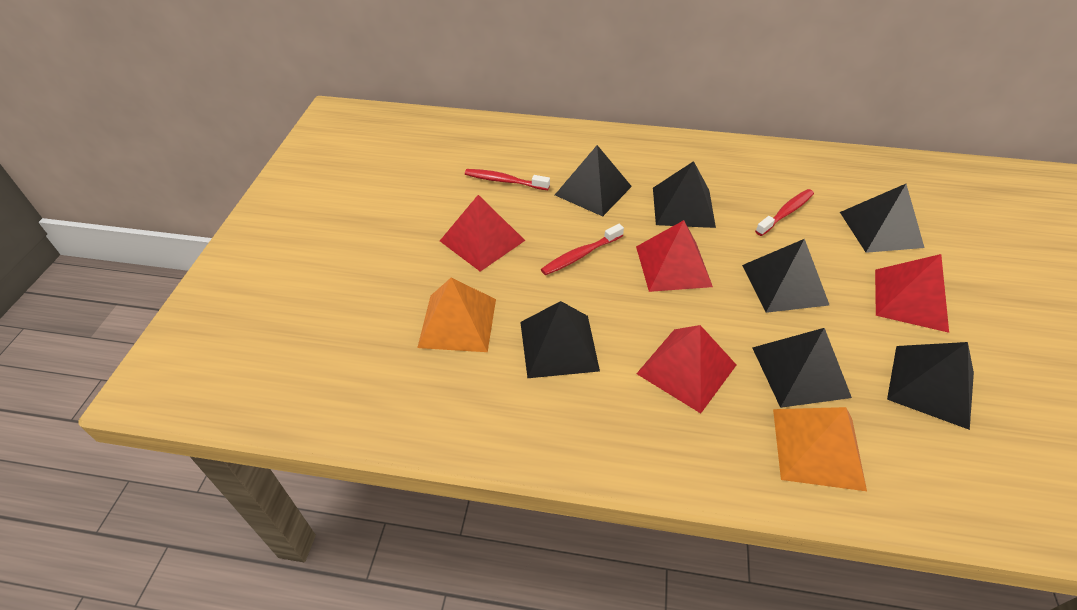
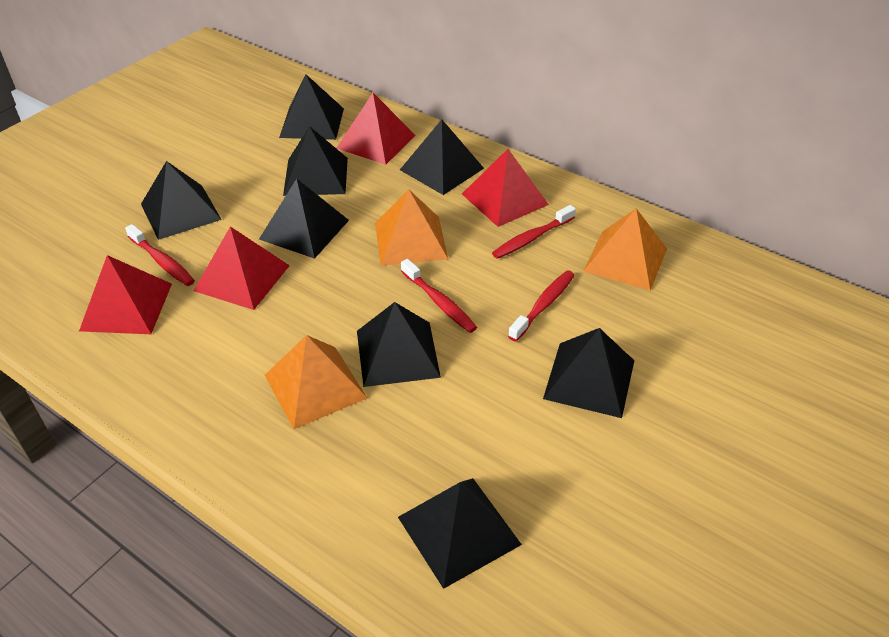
black pyramid: 7 -> 8
orange pyramid: 2 -> 3
red toothbrush: 3 -> 4

